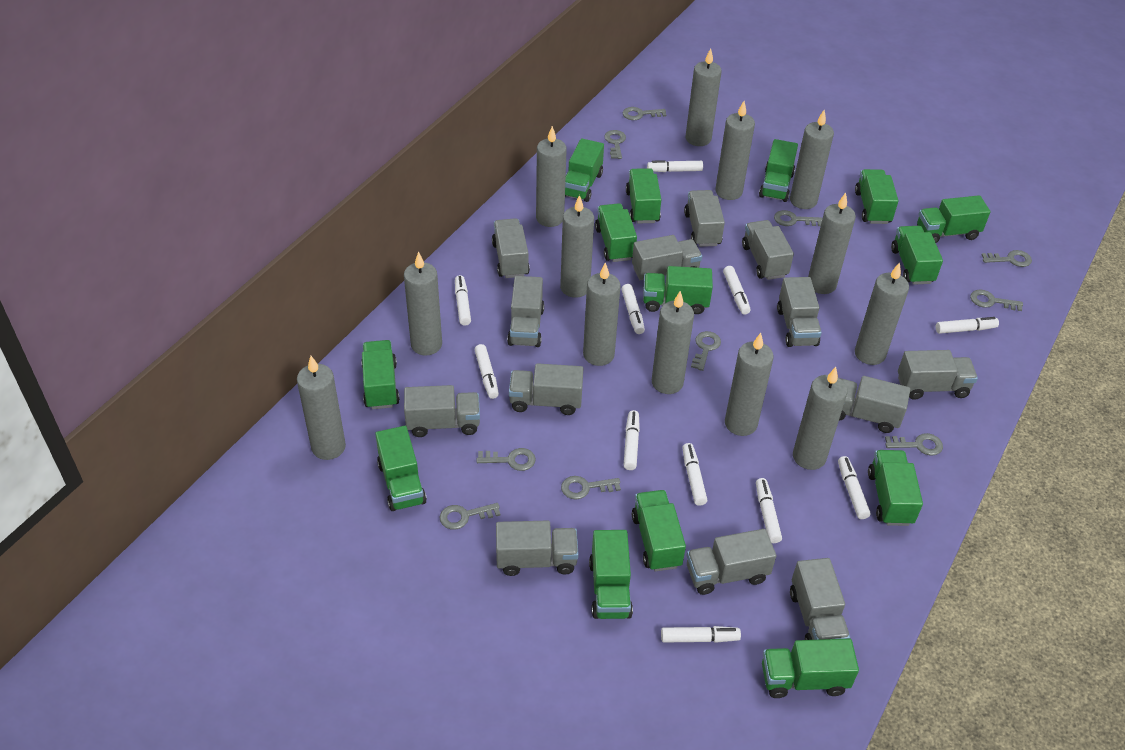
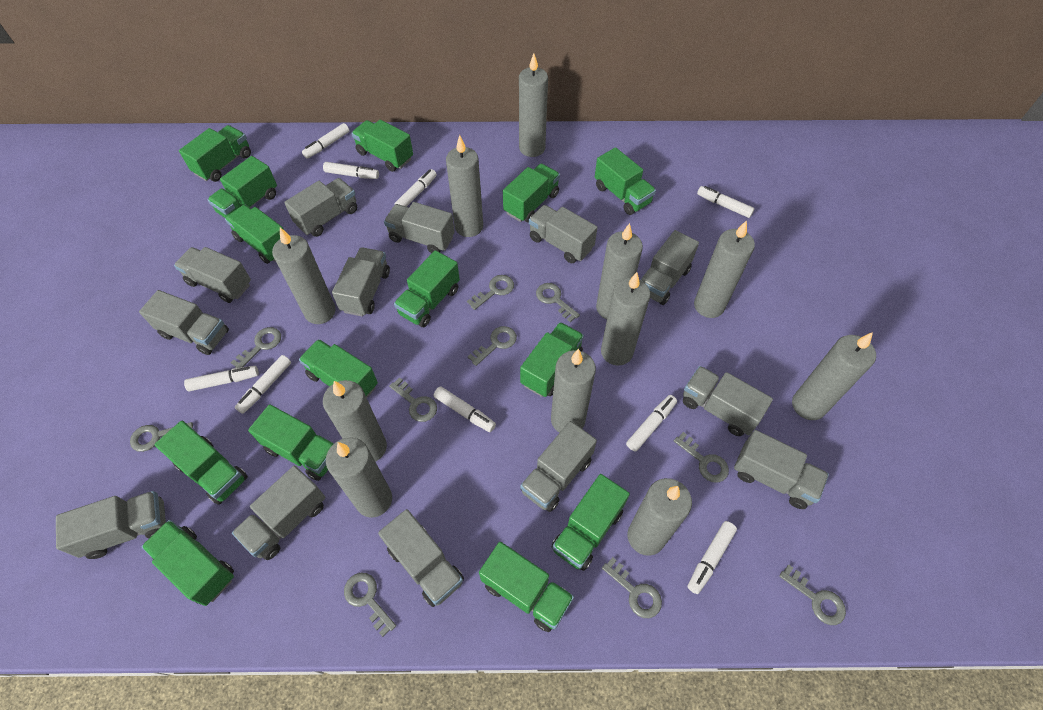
grey candle: 13 -> 11
white marker: 11 -> 9

